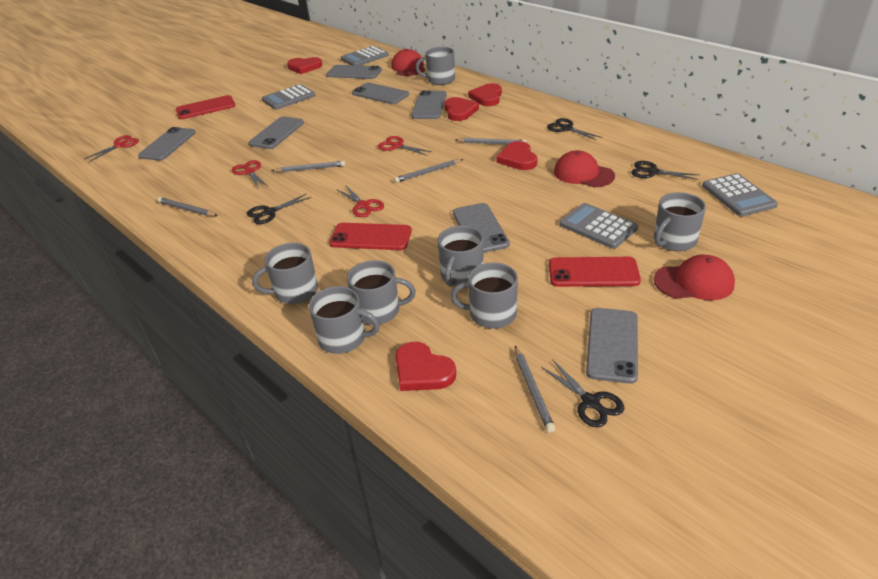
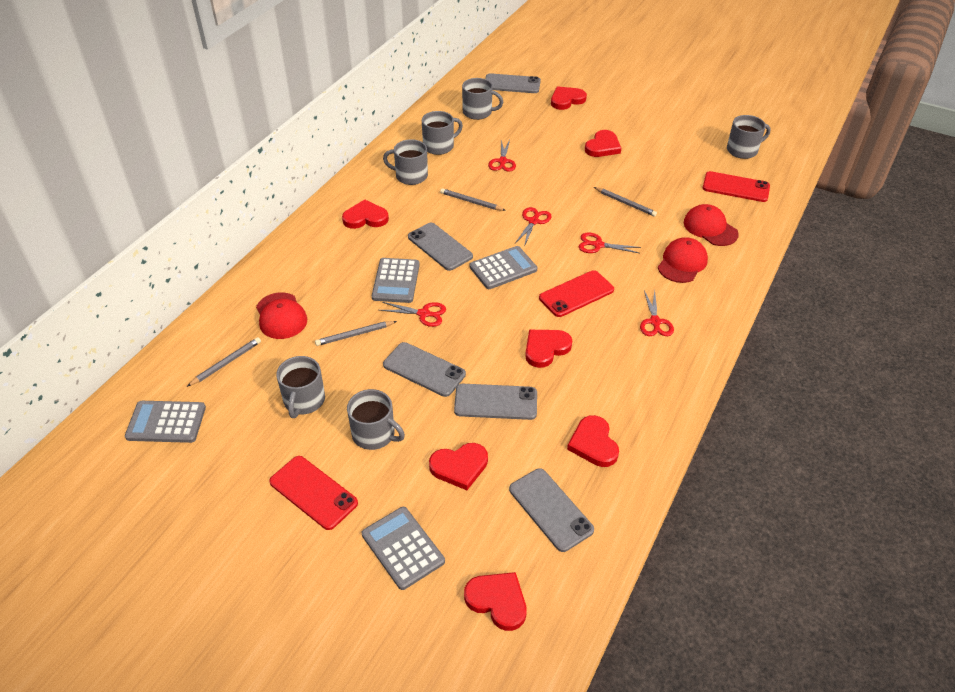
black scissors: 4 -> 0
grey mug: 7 -> 6
grey pencil: 5 -> 4
grey phone: 7 -> 5
red heart: 5 -> 7
red scissors: 4 -> 5

